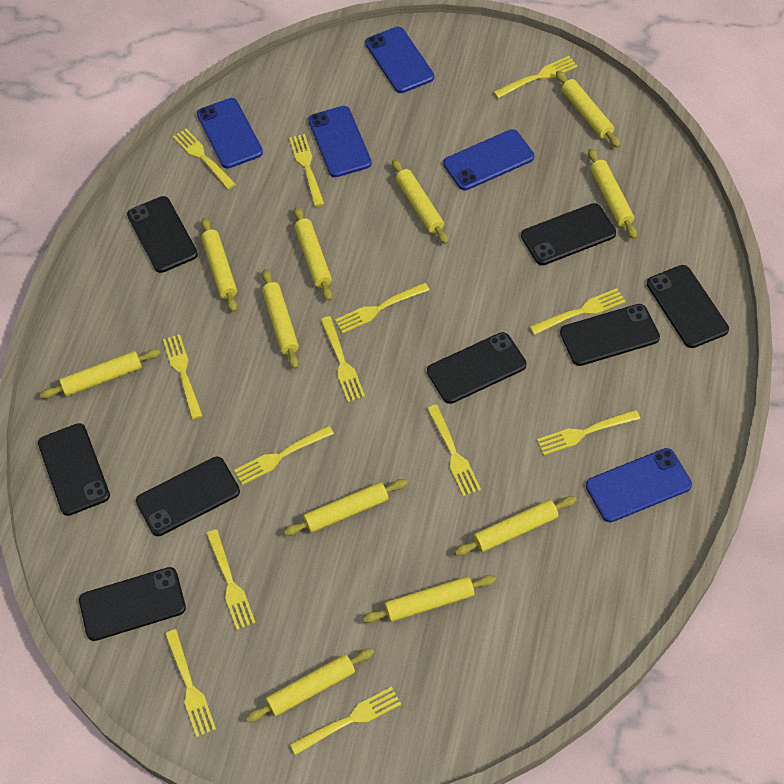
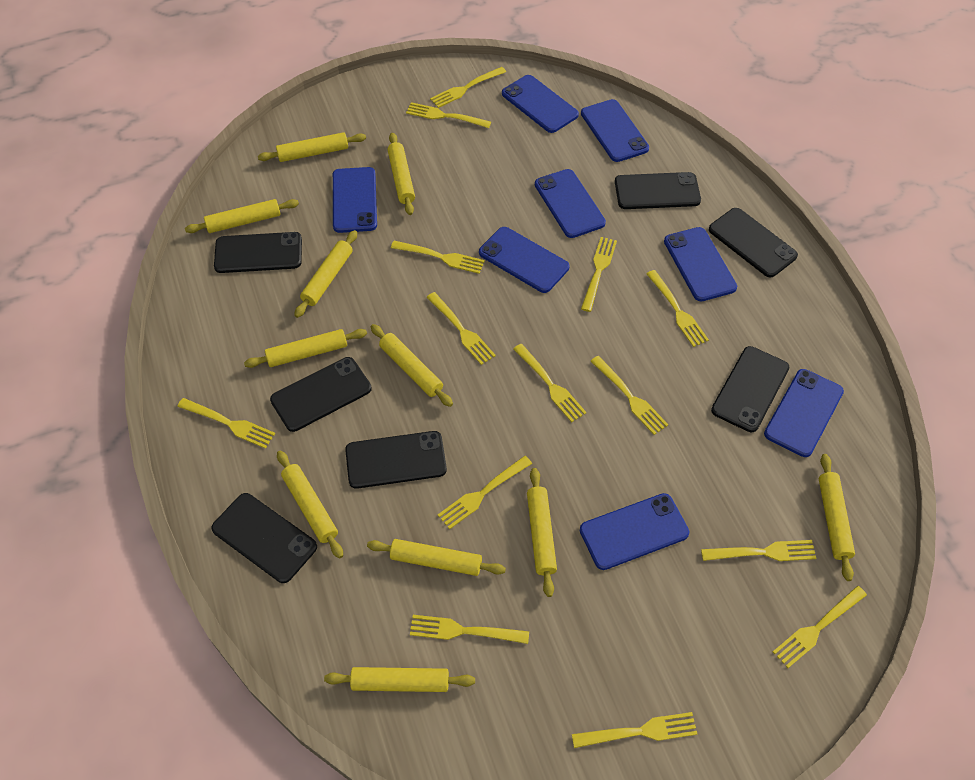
black phone: 8 -> 7
blue phone: 5 -> 8
yellow fork: 13 -> 14

